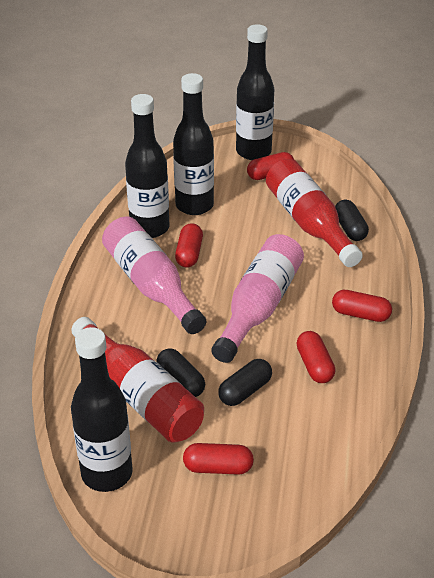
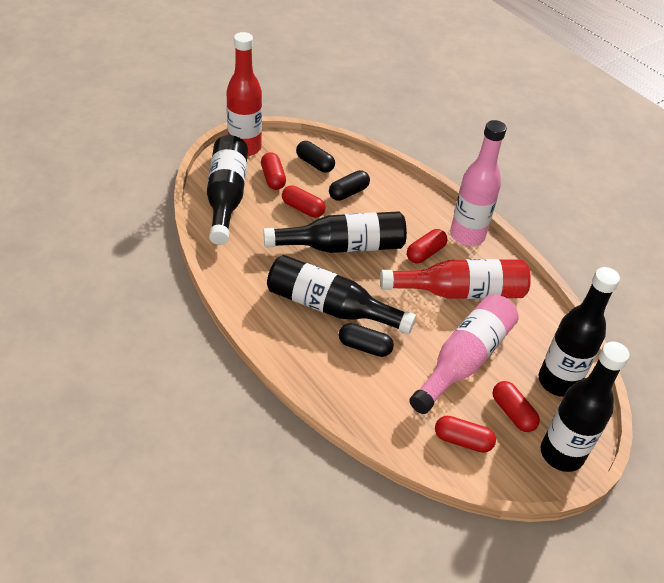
black bottle: 4 -> 5

